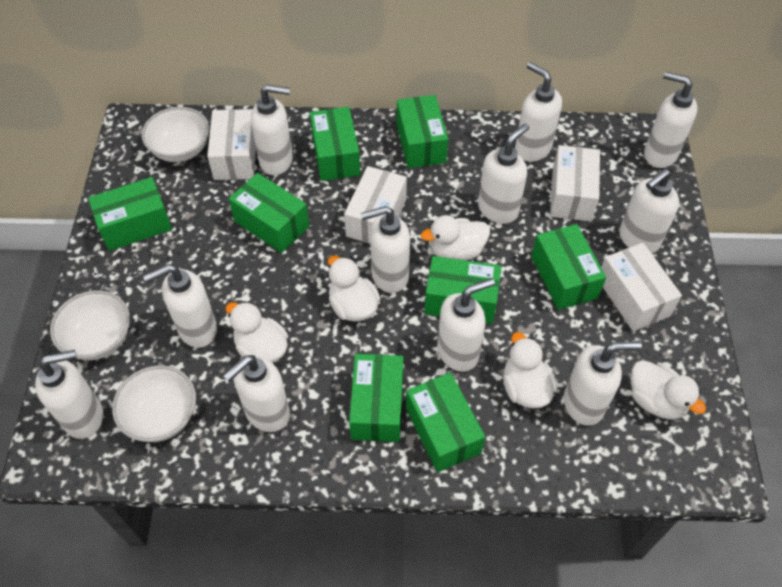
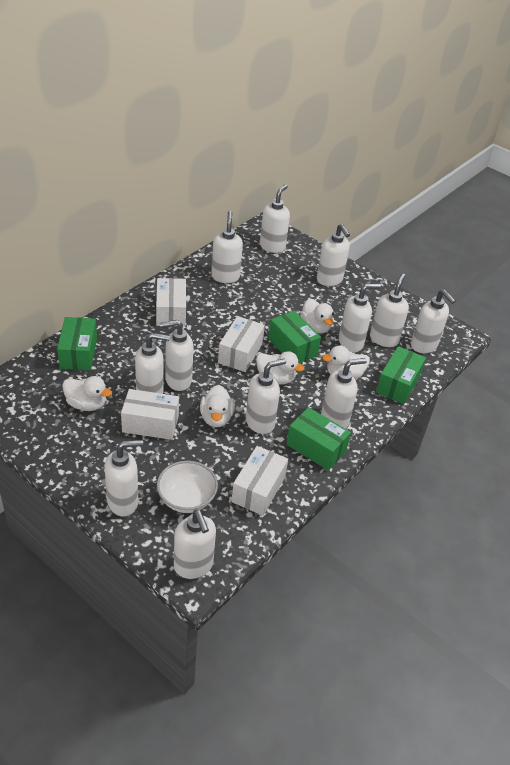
green box: 8 -> 4
white bowl: 3 -> 1
white soap dispenser: 11 -> 12

